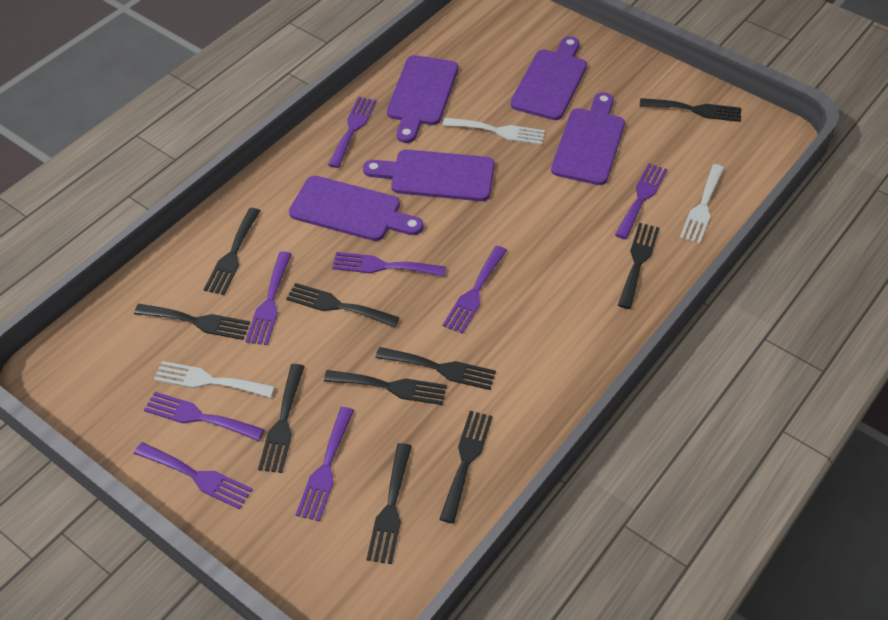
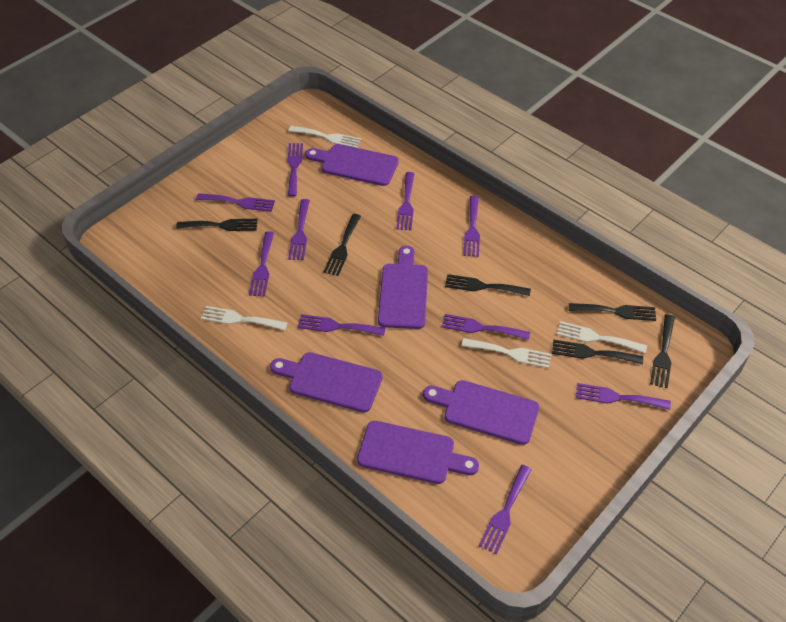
black fork: 10 -> 6
purple fork: 8 -> 10
white fork: 3 -> 4

